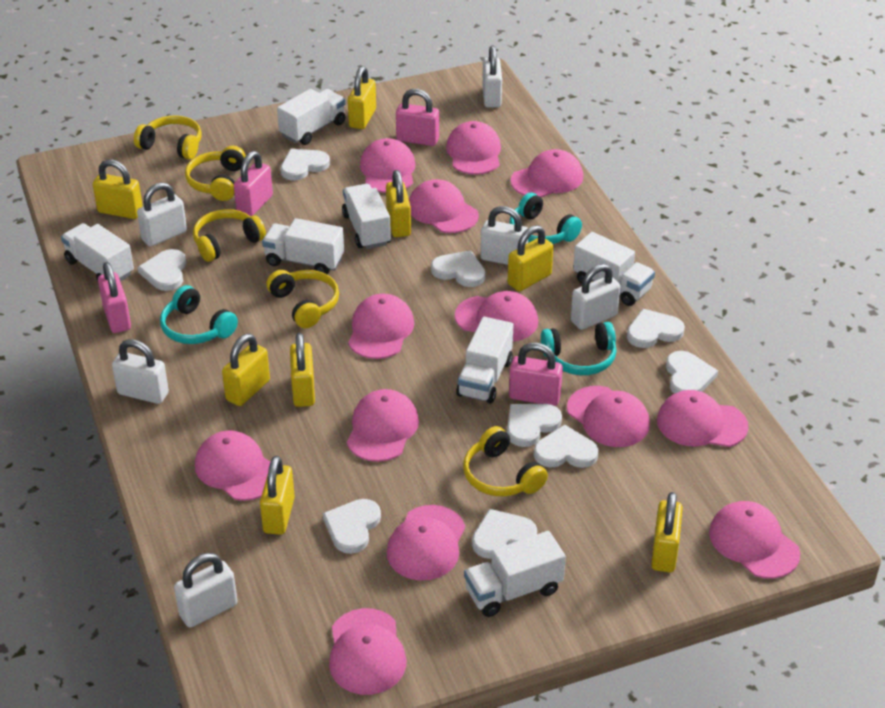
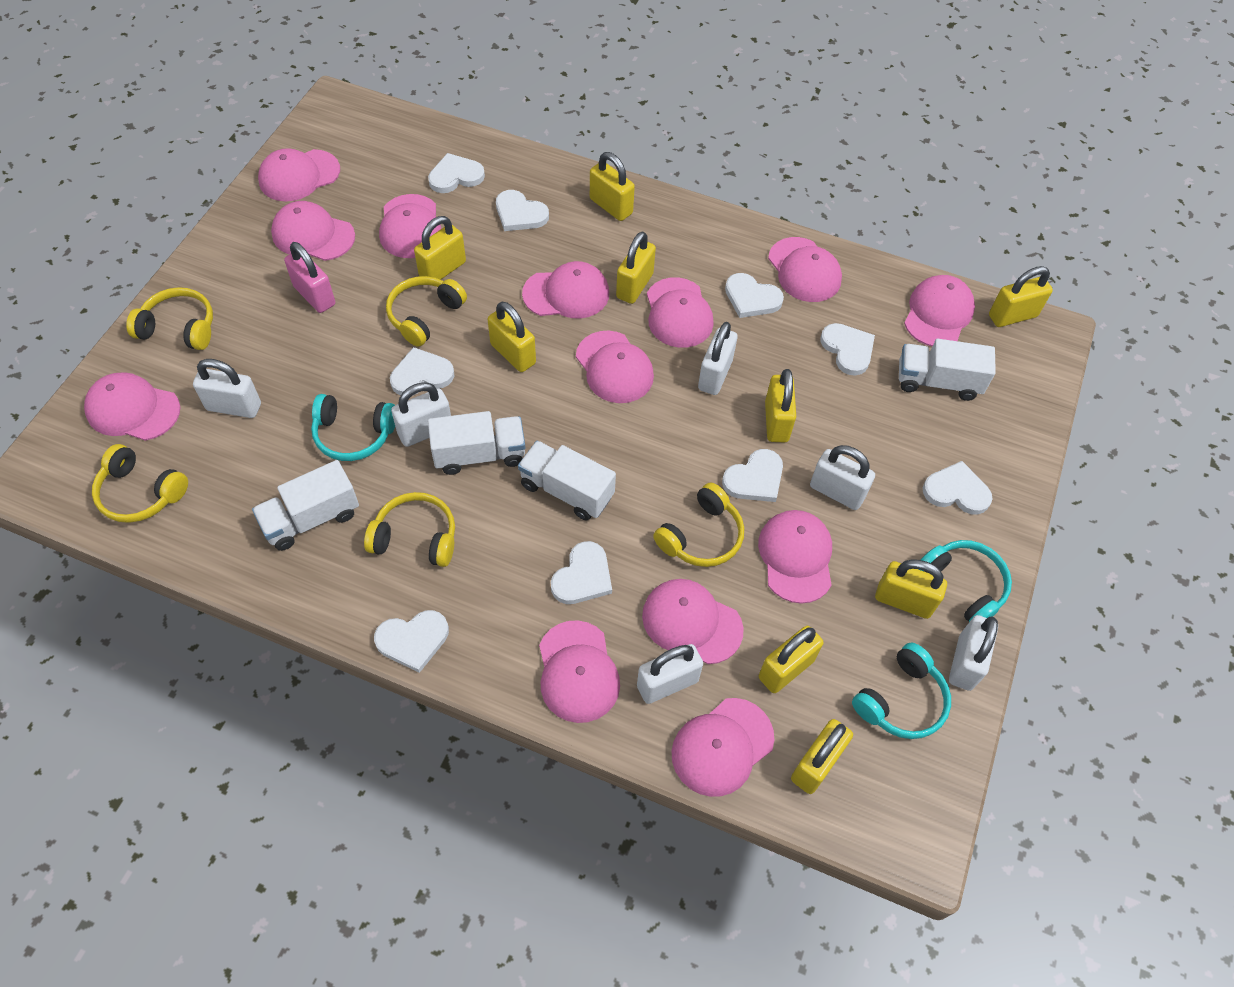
pink padlock: 4 -> 1
white truck: 7 -> 4
yellow padlock: 8 -> 9

